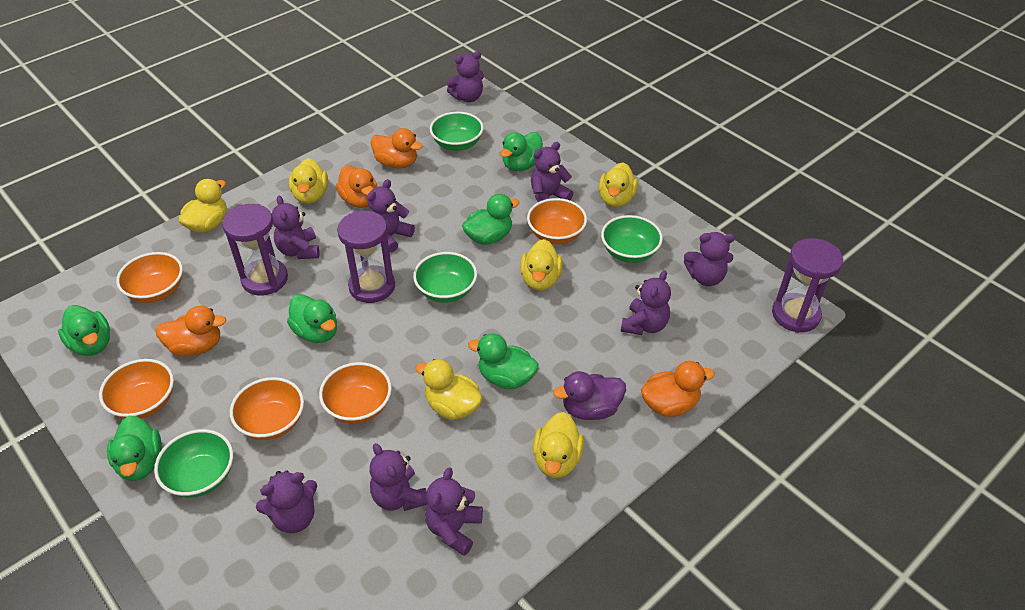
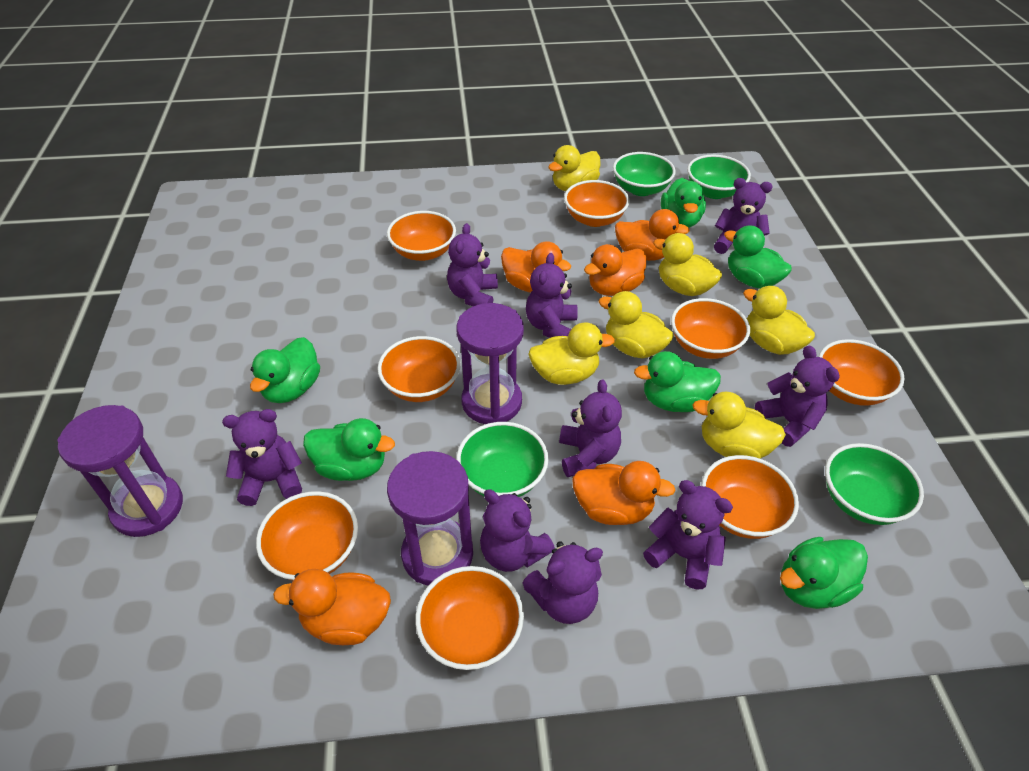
orange bowl: 5 -> 8
orange duck: 4 -> 5
purple duck: 1 -> 0

